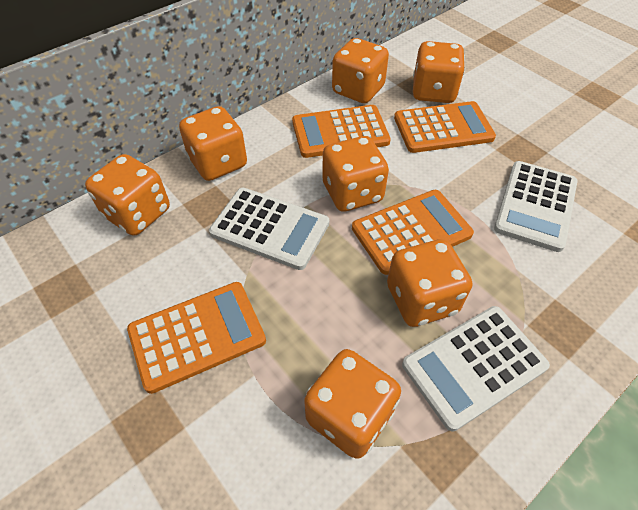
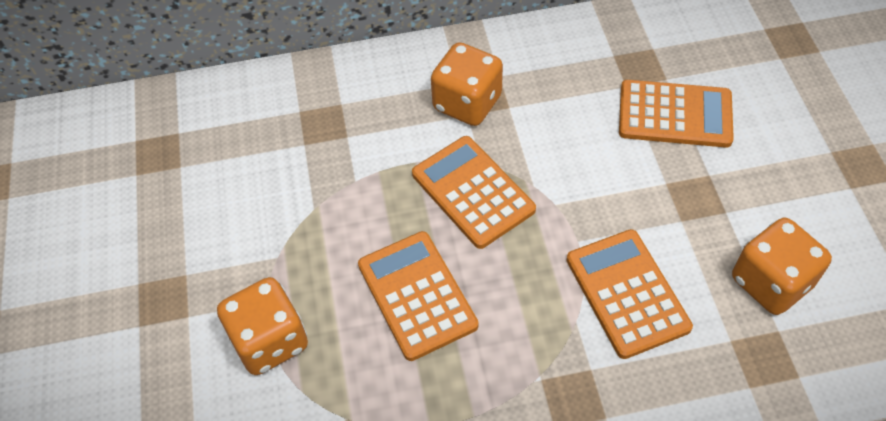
orange dice: 7 -> 3
white calculator: 3 -> 0

